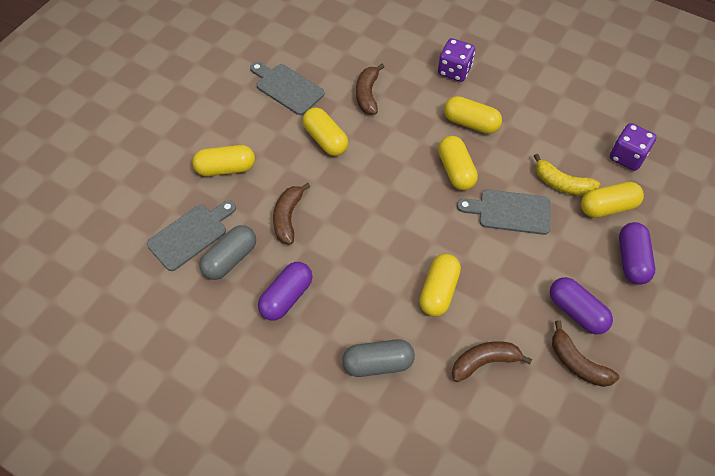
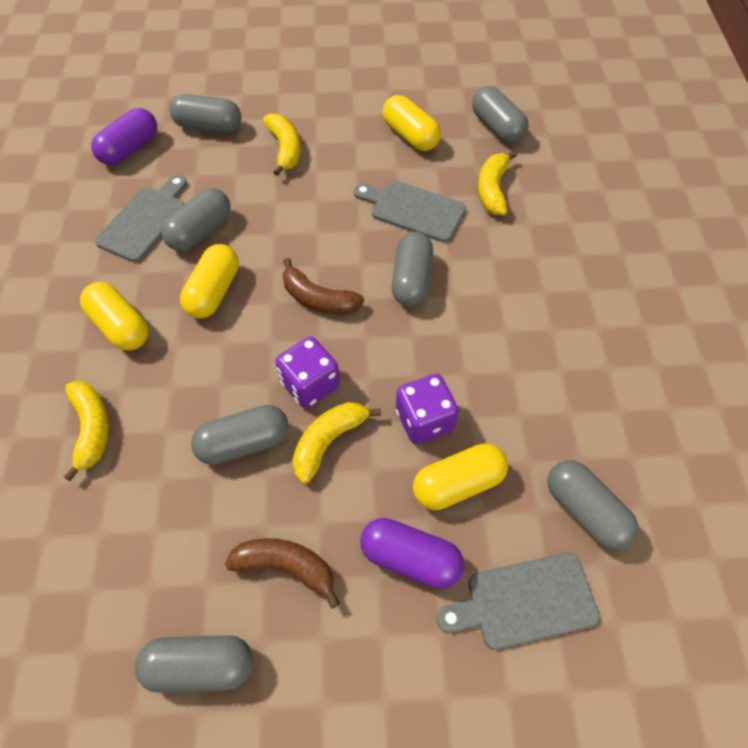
brown banana: 4 -> 2
grey capsule: 2 -> 7
purple capsule: 3 -> 2
yellow banana: 1 -> 4
yellow capsule: 6 -> 4

